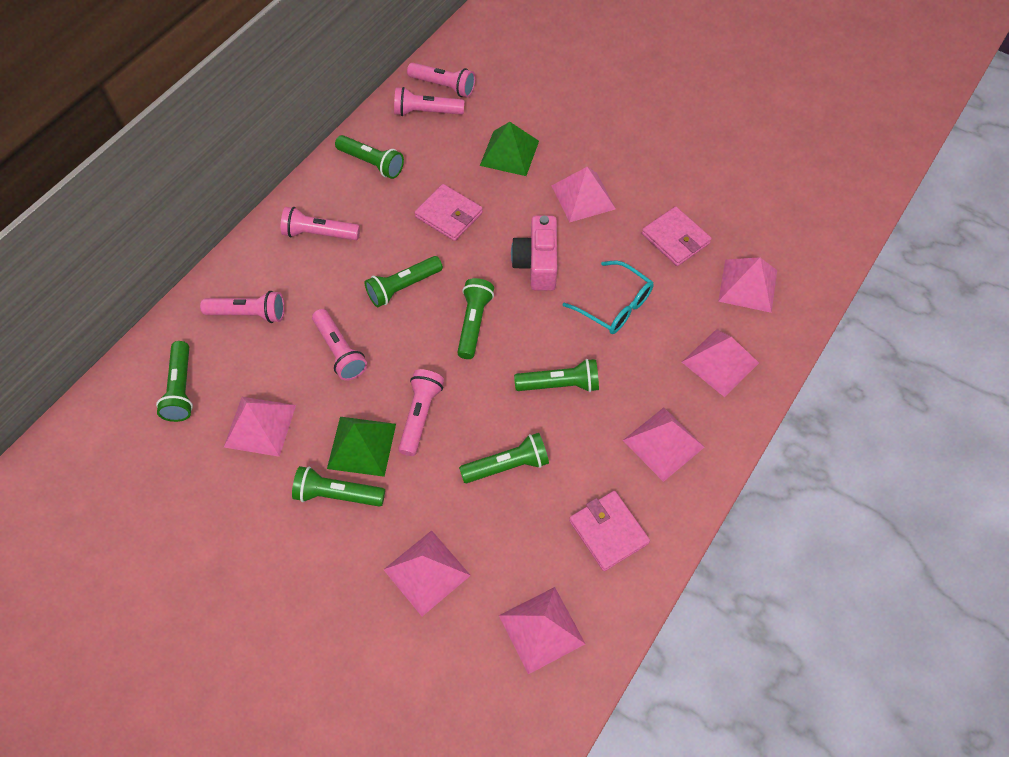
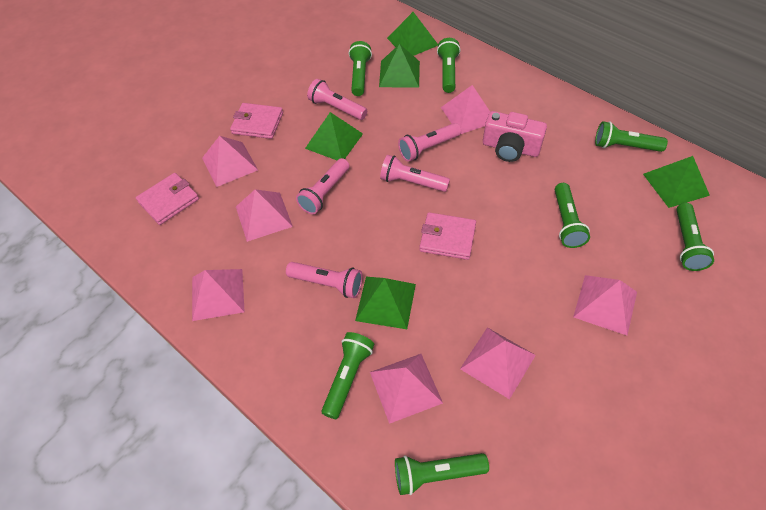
green pyramid: 2 -> 5
pink flashlight: 6 -> 5
turquoise glasses: 1 -> 0

